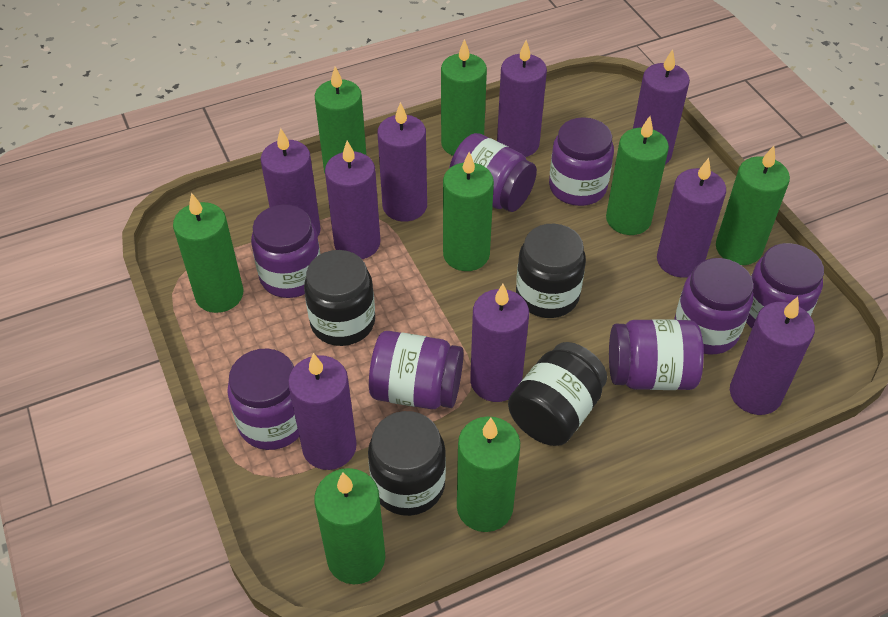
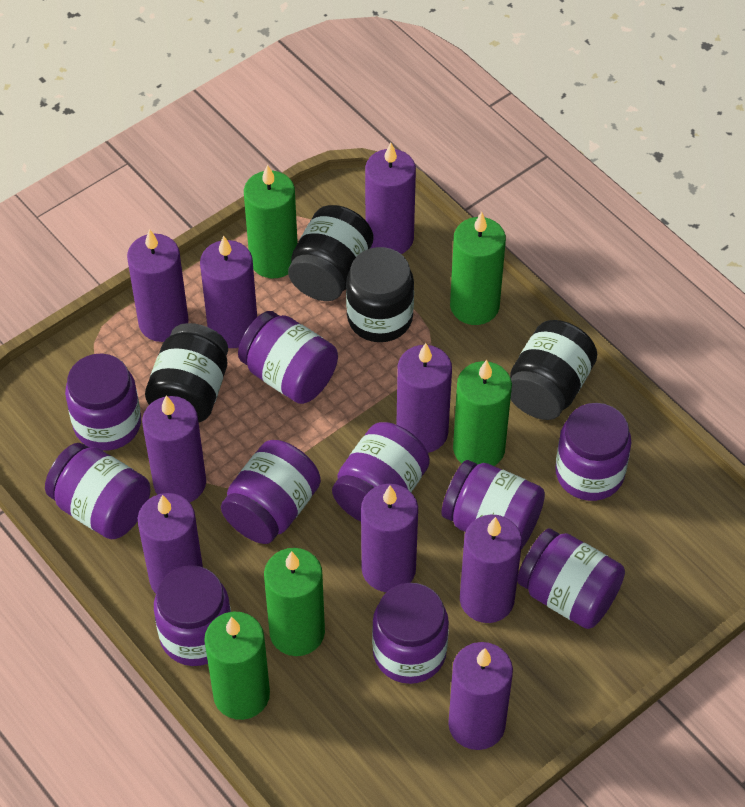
green candle: 8 -> 5
purple jar: 8 -> 10

